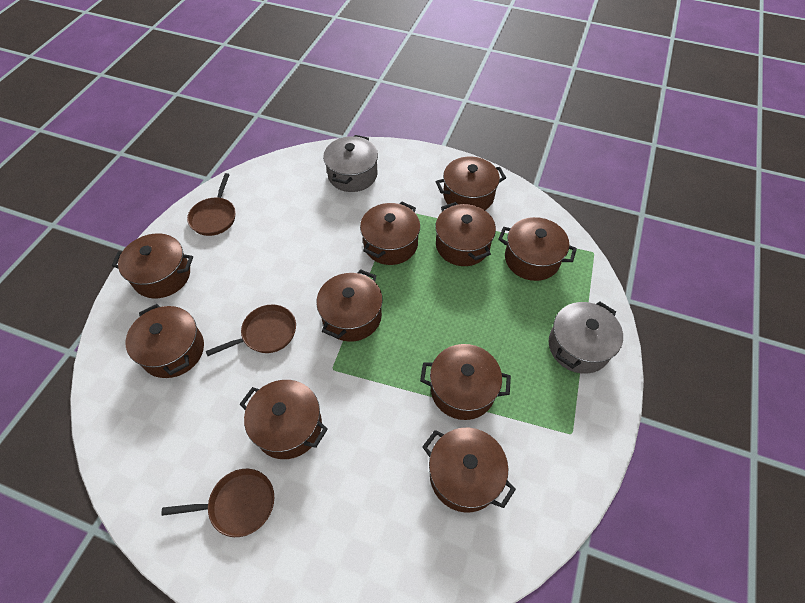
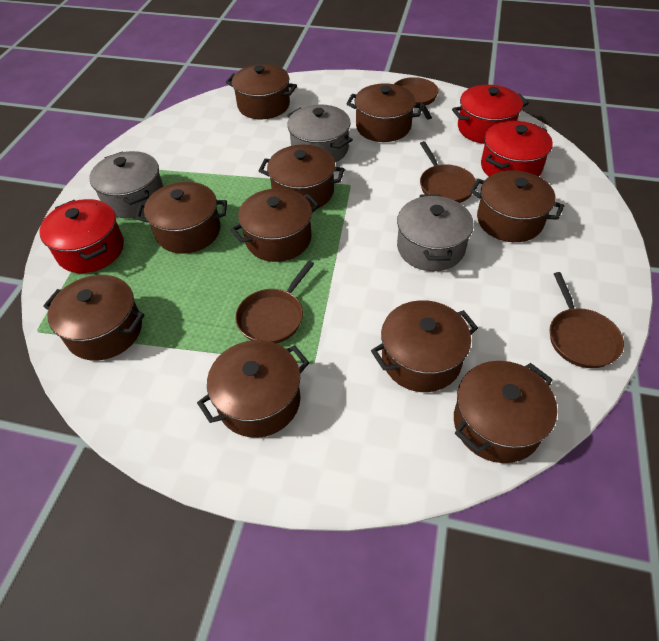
brown pan: 3 -> 4
grey pot: 2 -> 3
red pot: 0 -> 3

